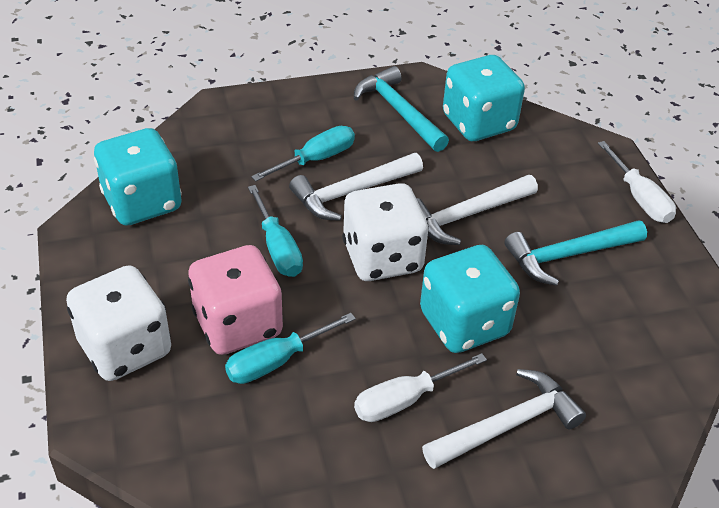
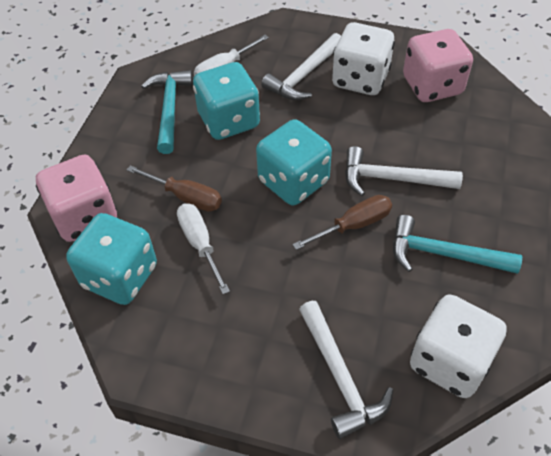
brown screwdriver: 0 -> 2
pink dice: 1 -> 2
turquoise screwdriver: 3 -> 0

